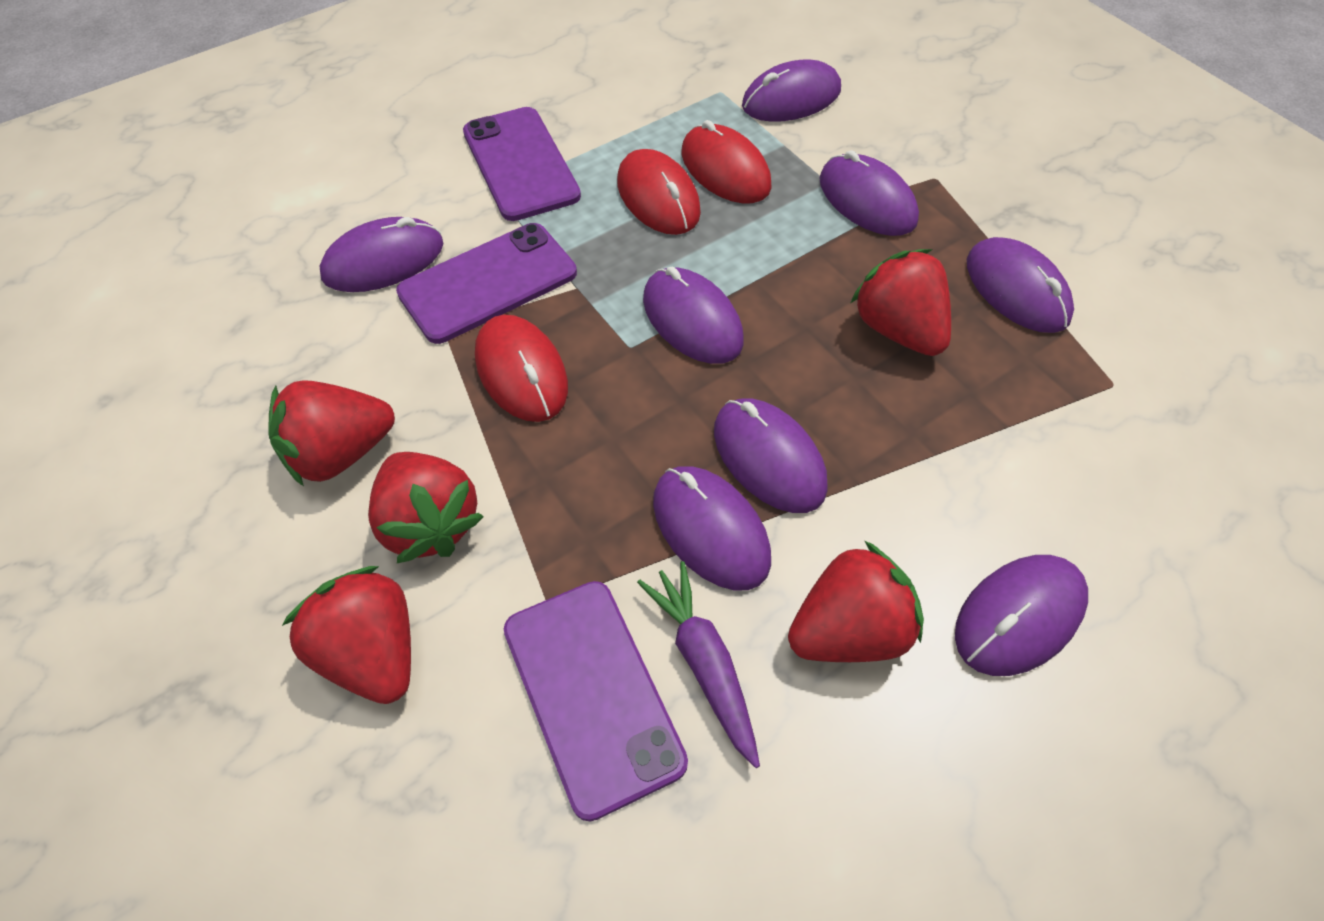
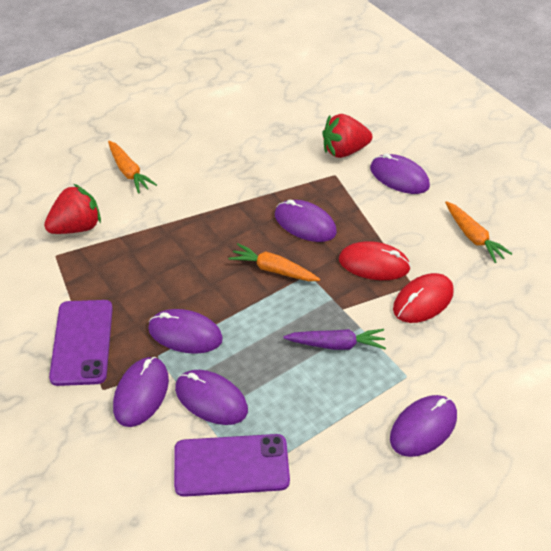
orange carrot: 0 -> 3
purple mouse: 8 -> 6
purple phone: 3 -> 2
red mouse: 3 -> 2
red strawberry: 5 -> 2

